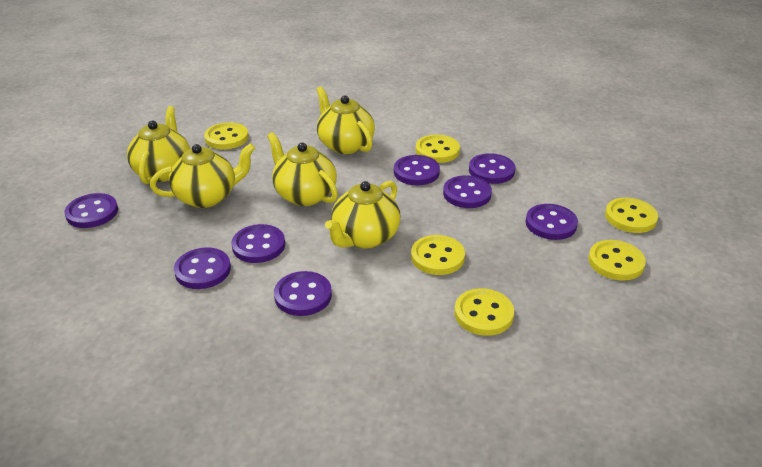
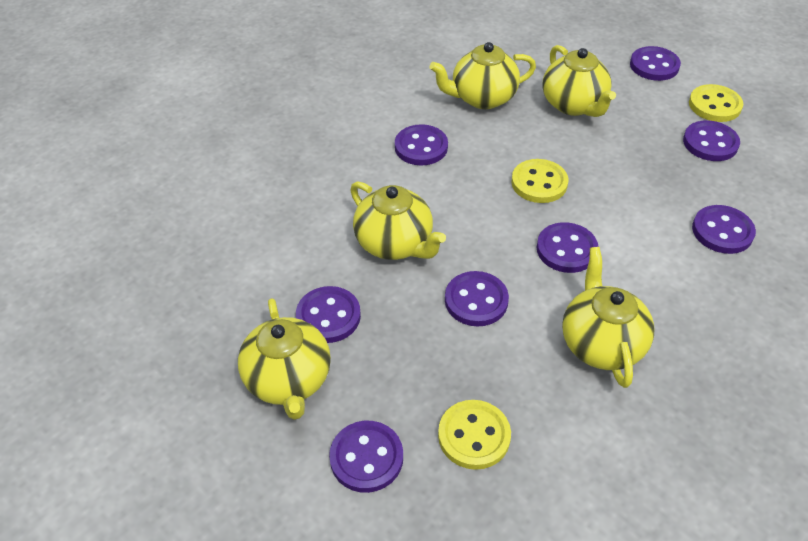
yellow button: 6 -> 3

